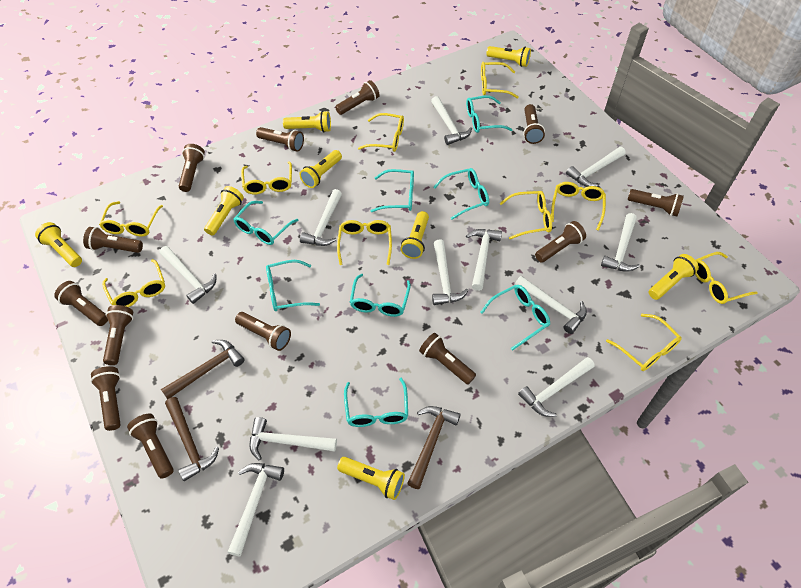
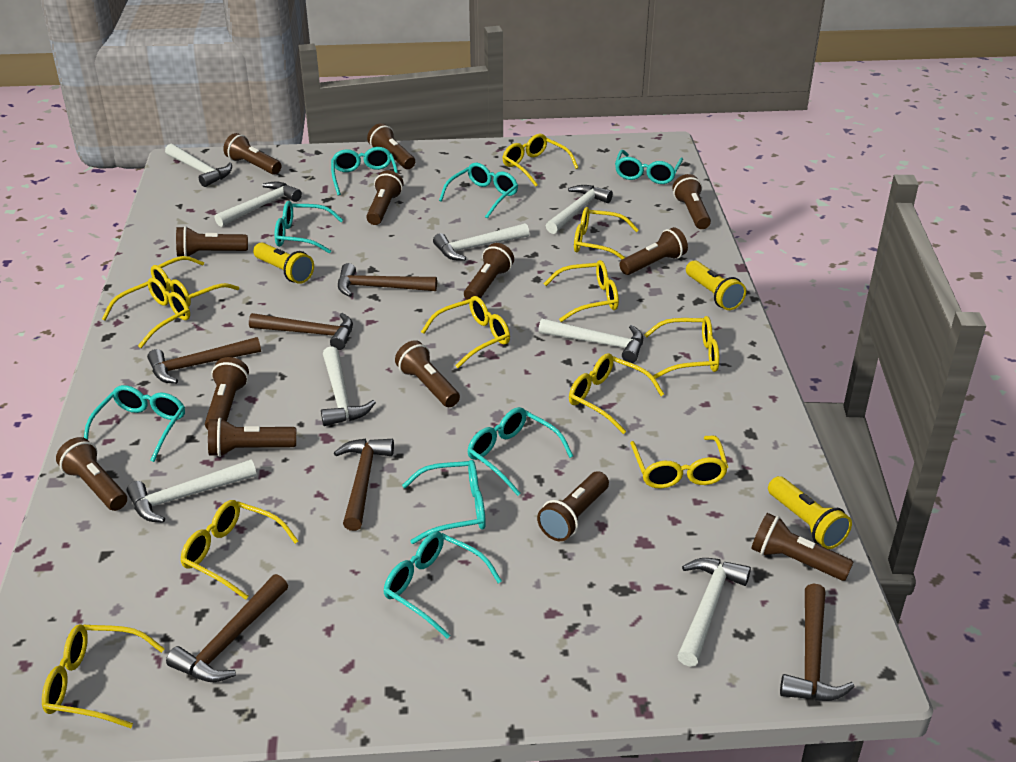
brown hammer: 3 -> 6
white hammer: 11 -> 8
yellow flashlight: 8 -> 3
yellow glasses: 10 -> 11

